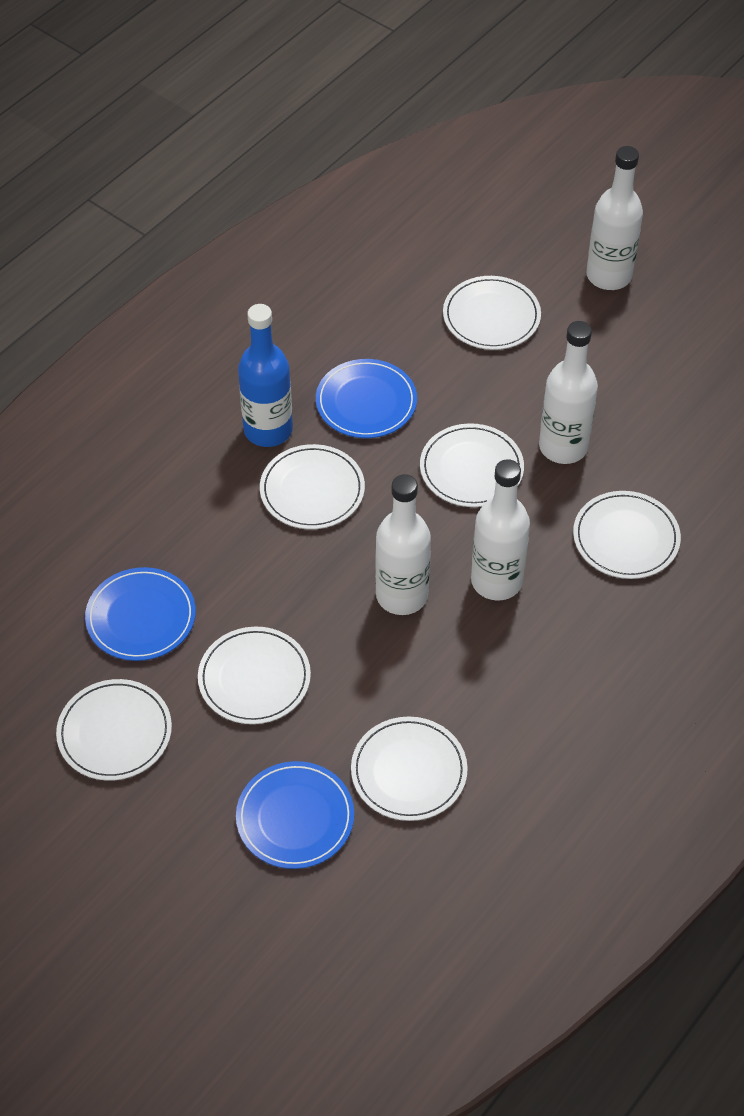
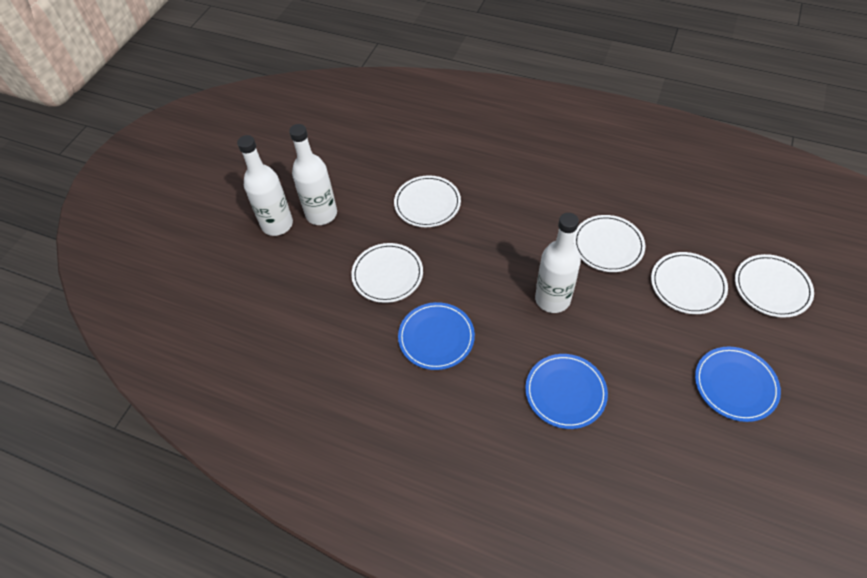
blue bottle: 1 -> 0
white bottle: 4 -> 3
white plate: 7 -> 5

